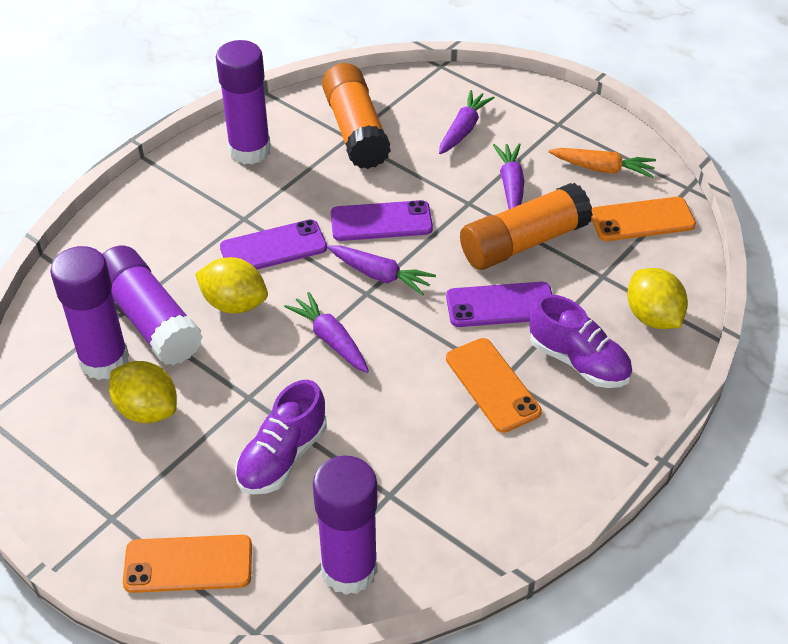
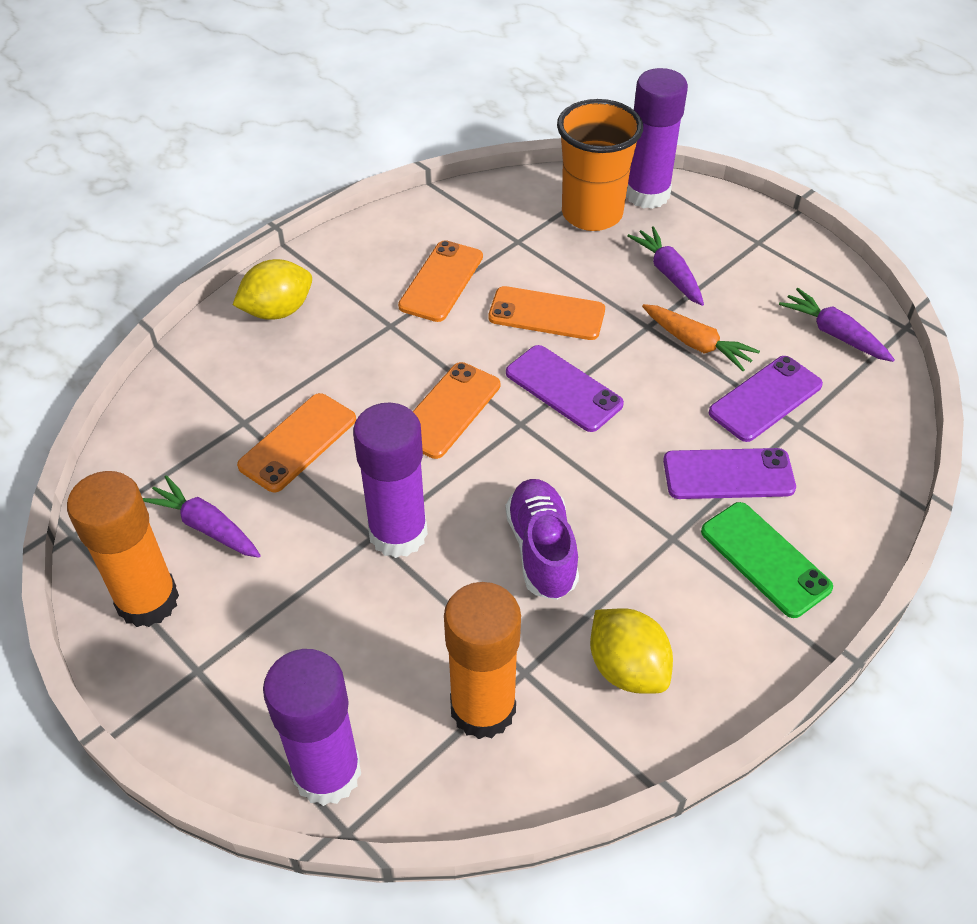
green phone: 0 -> 1
orange cup: 0 -> 1
orange phone: 3 -> 4
purple carrot: 4 -> 3
purple glue stick: 4 -> 3
purple shoe: 2 -> 1
yellow lemon: 3 -> 2

